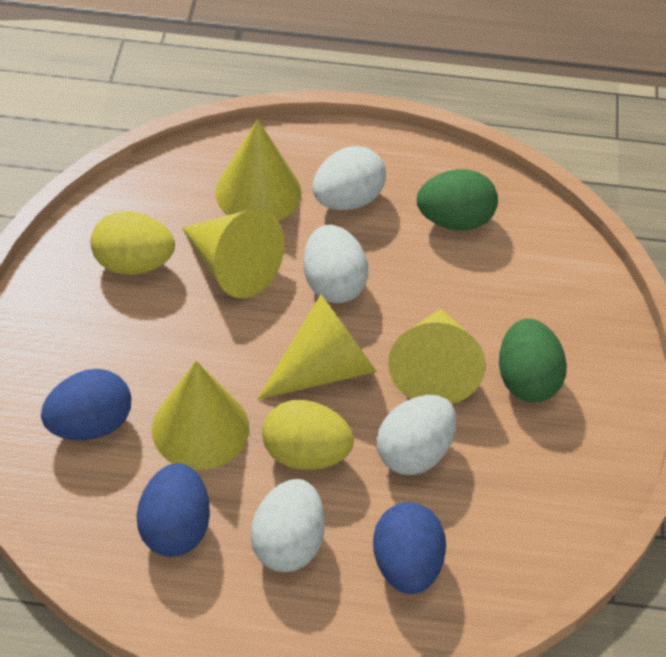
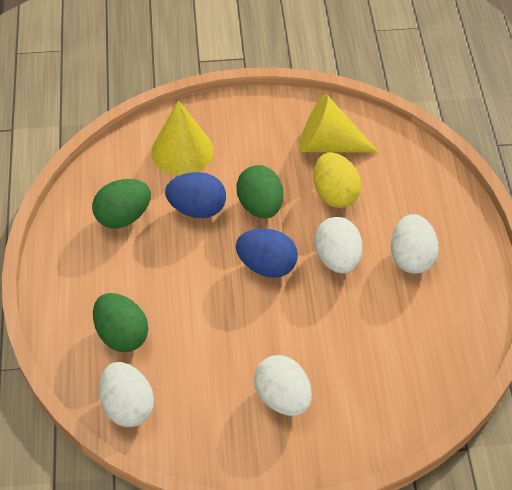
blue egg: 3 -> 2
green egg: 2 -> 3
yellow cone: 5 -> 2
yellow egg: 2 -> 1

